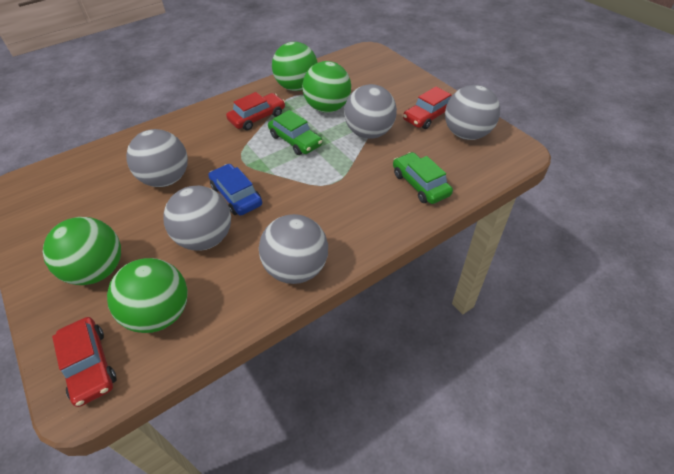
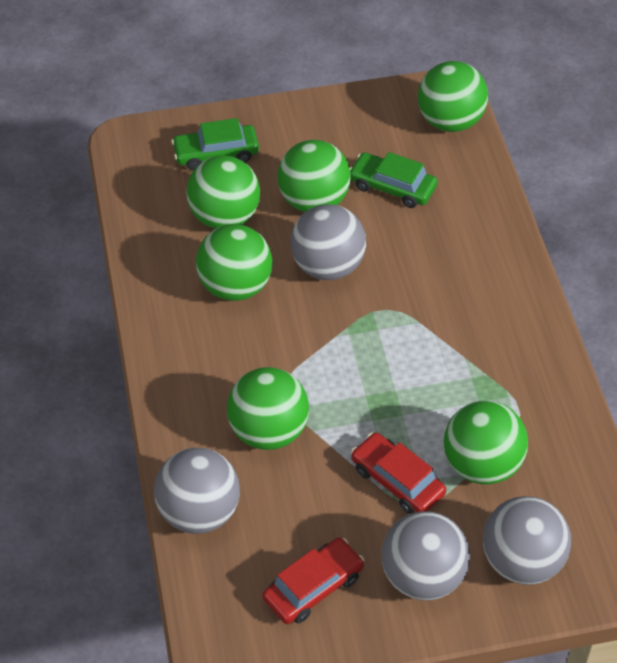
blue car: 1 -> 0
green ball: 4 -> 6
grey ball: 5 -> 4
red car: 3 -> 2

